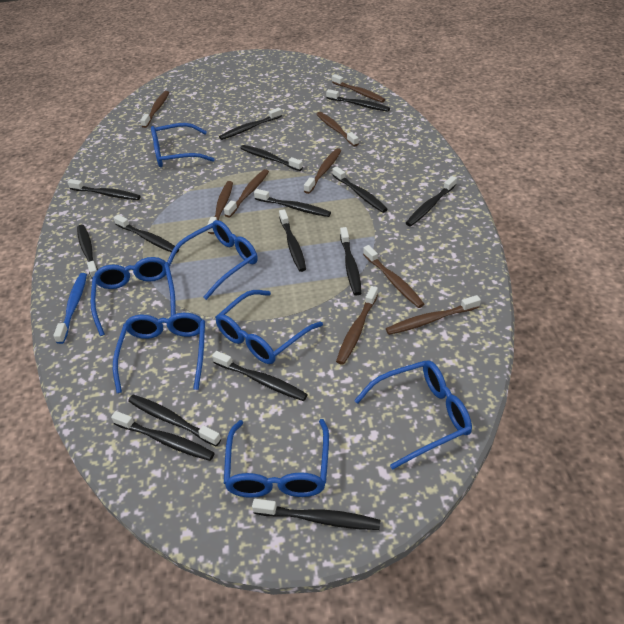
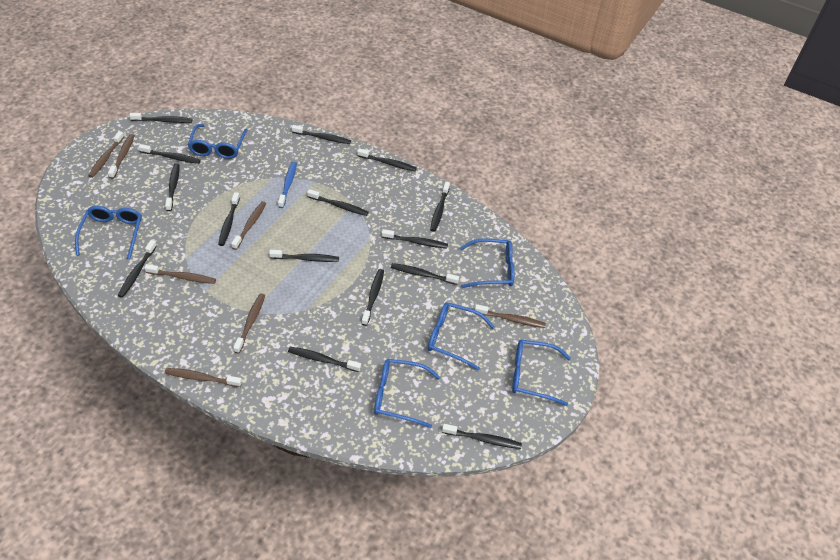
blue glasses: 7 -> 6
brown toothbrush: 9 -> 7

